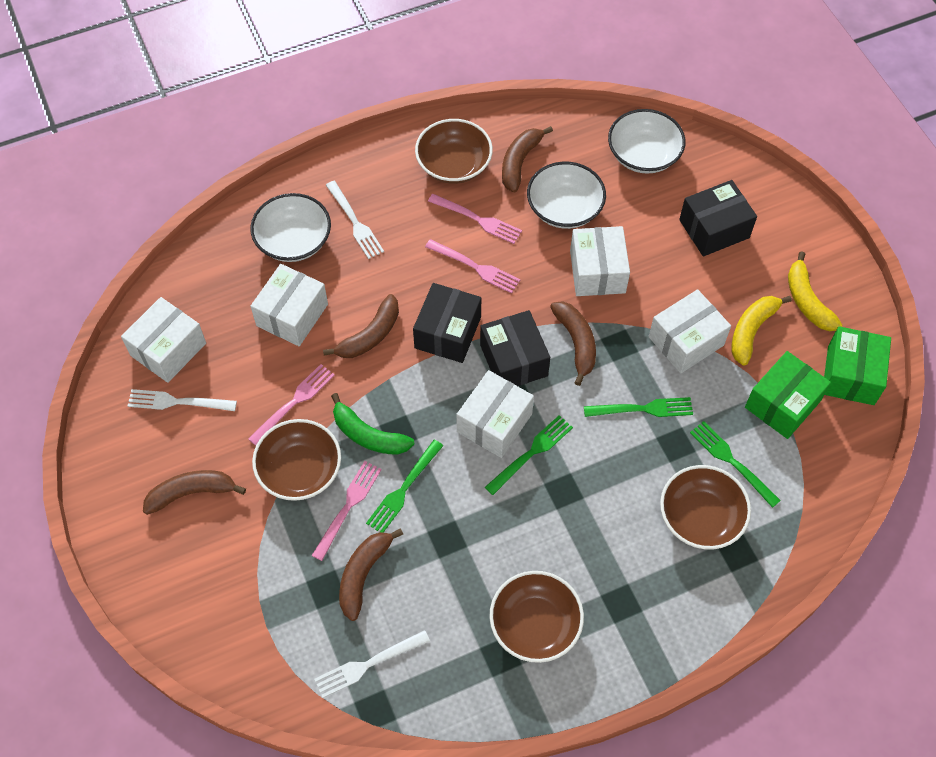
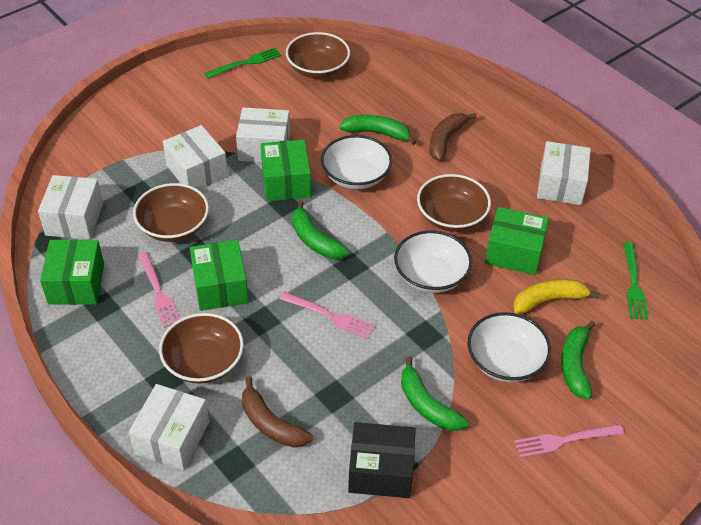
black box: 3 -> 1
brown banana: 5 -> 2
green banana: 1 -> 4
green box: 2 -> 4
green fork: 4 -> 2
pink fork: 4 -> 3
white fork: 3 -> 0
yellow banana: 2 -> 1

